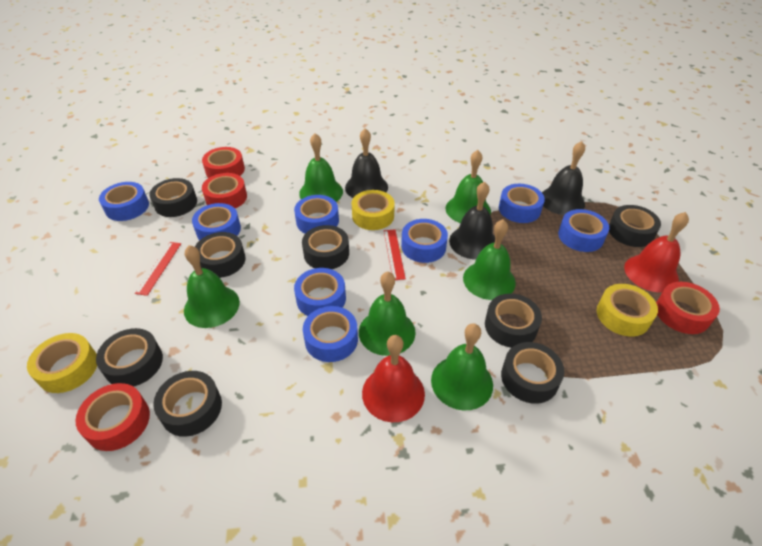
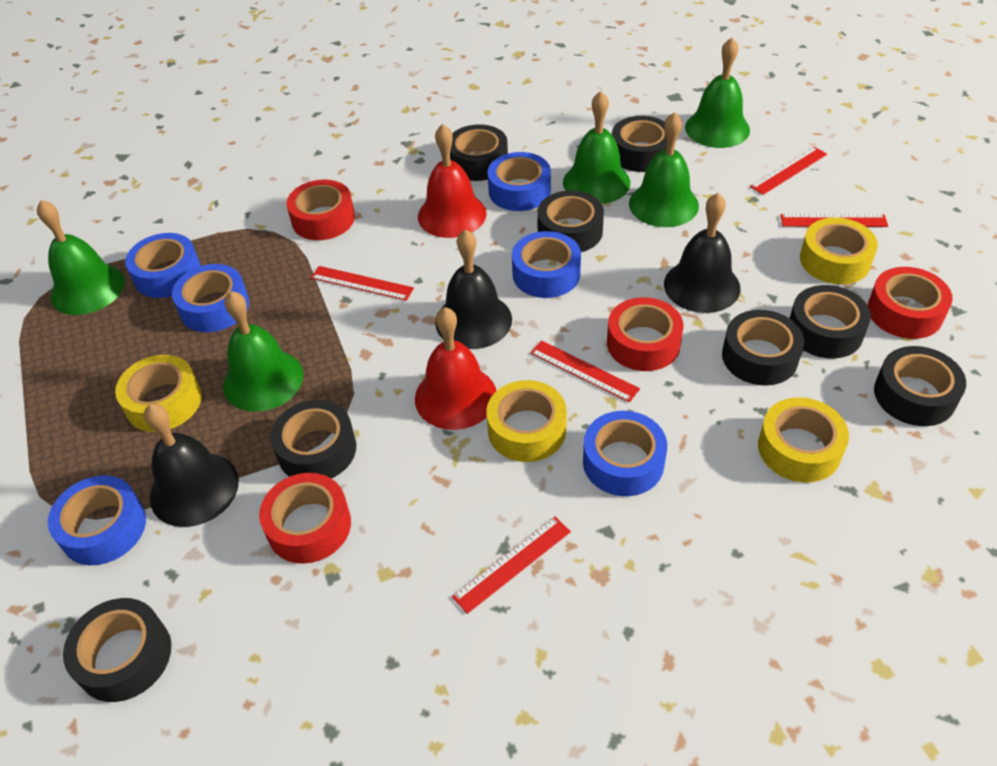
blue tape: 8 -> 6
green bell: 6 -> 5
red ruler: 2 -> 5
yellow tape: 3 -> 4

